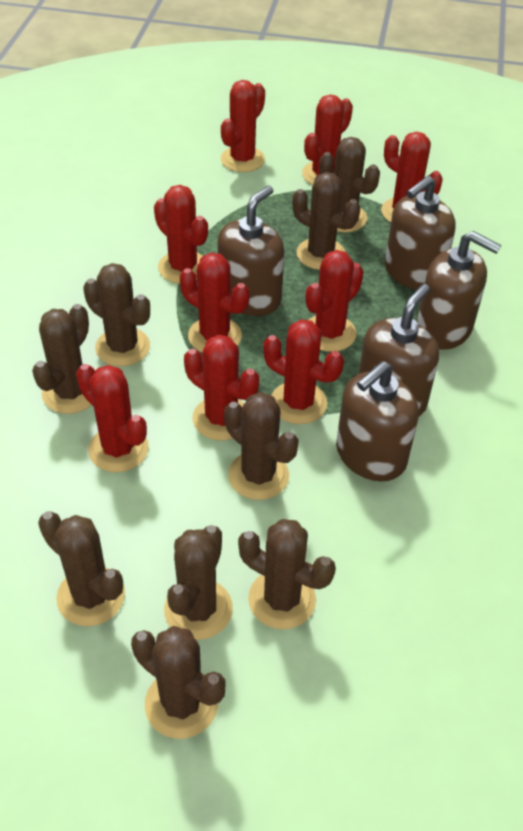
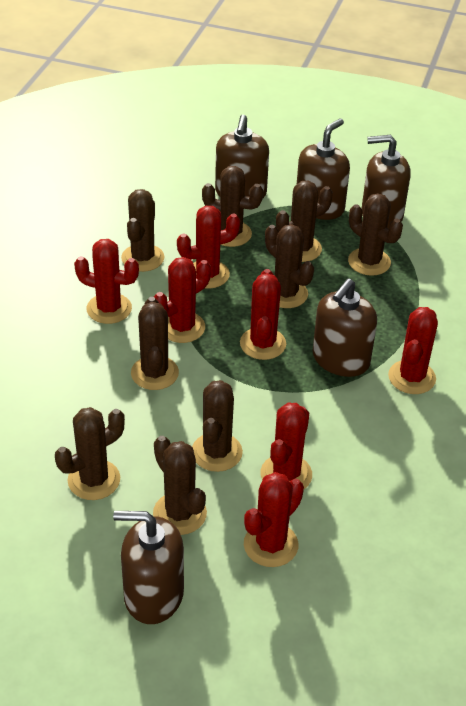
red cactus: 9 -> 7

